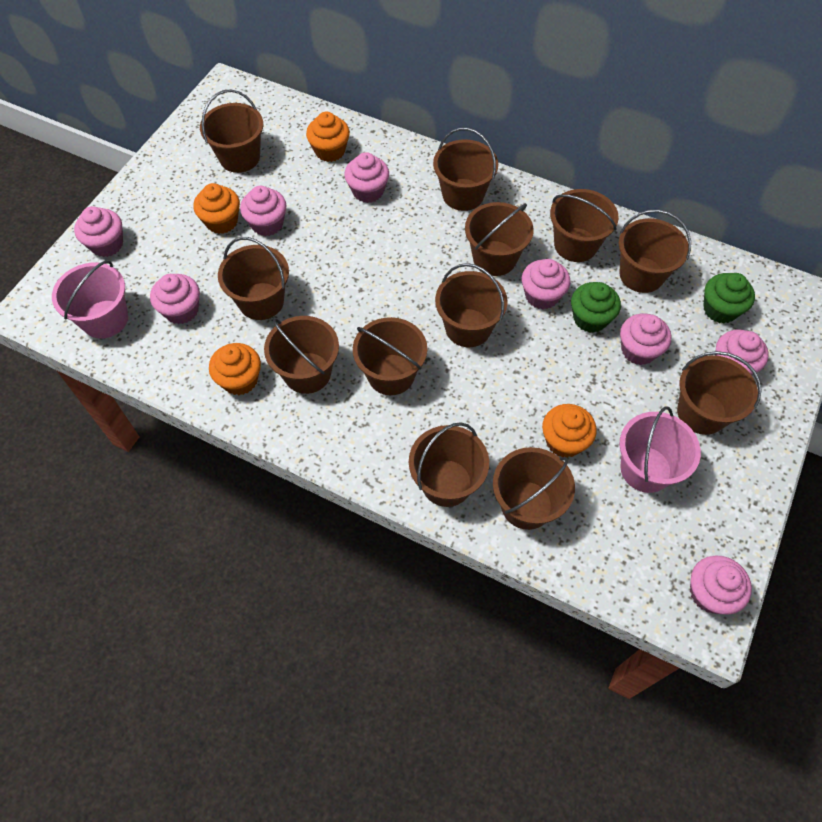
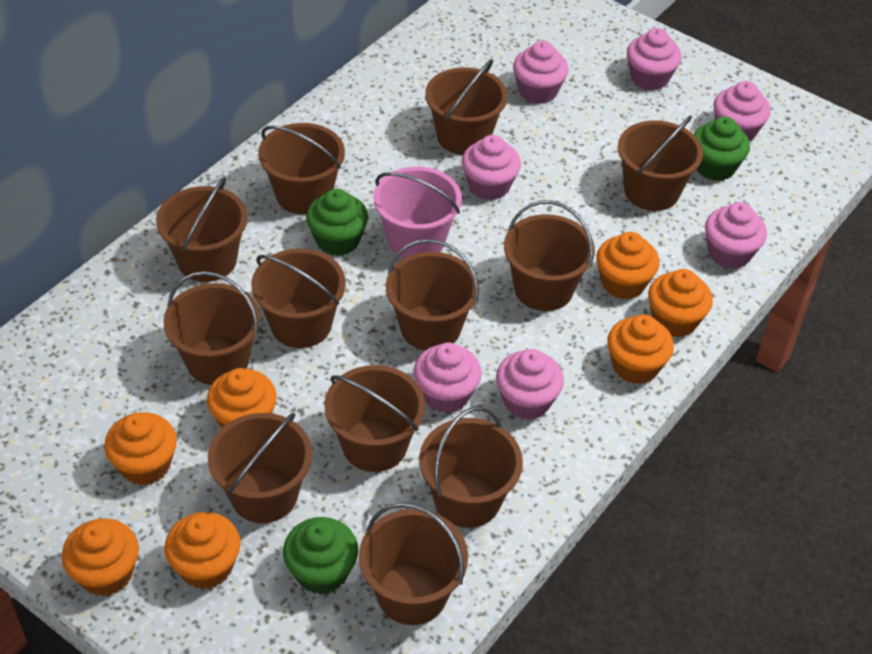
green cupcake: 2 -> 3
orange cupcake: 4 -> 7
pink bucket: 2 -> 1
pink cupcake: 8 -> 7

